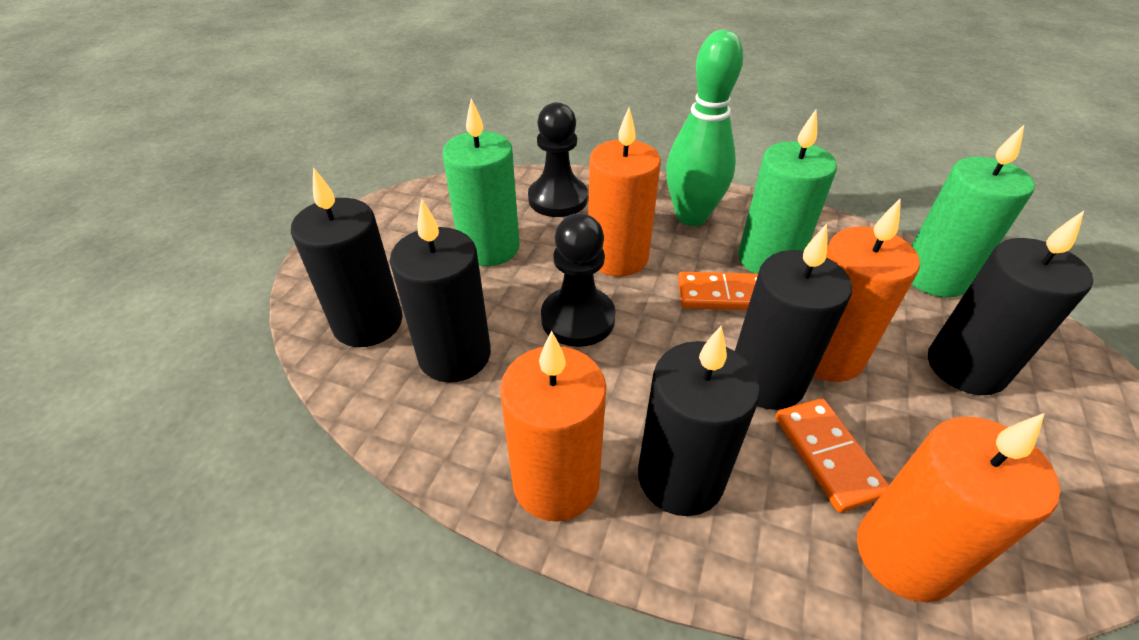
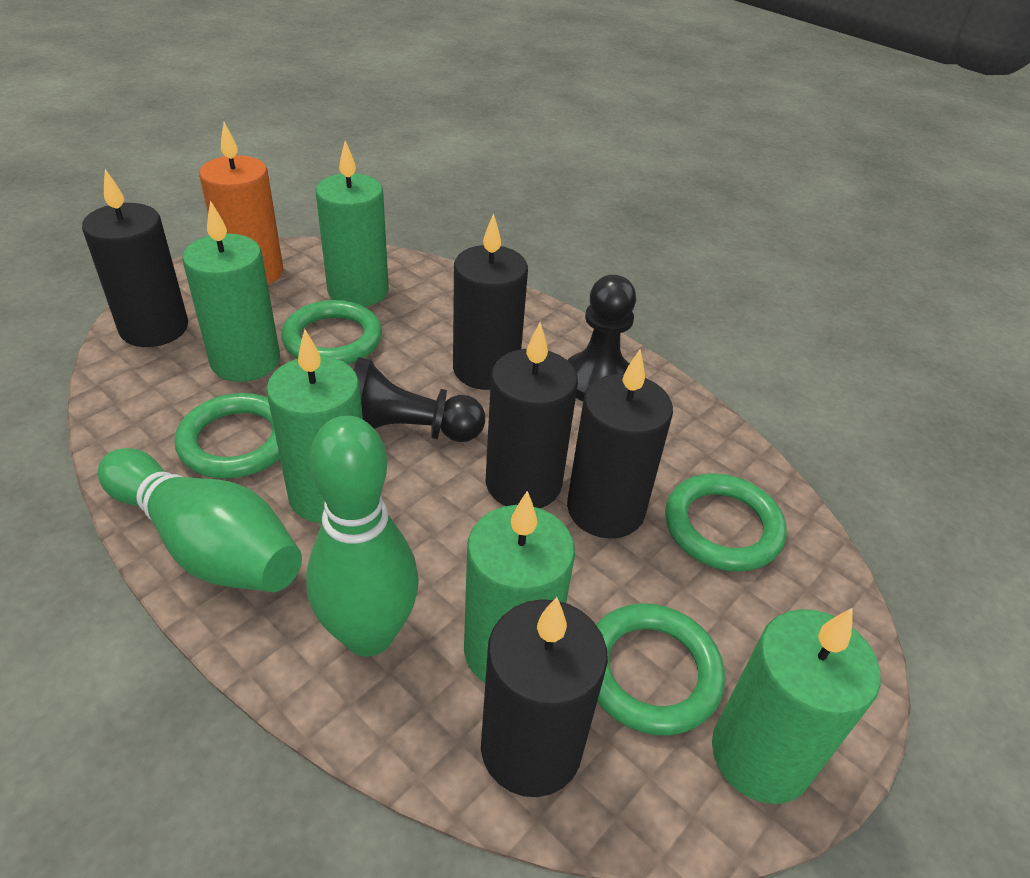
green bowling pin: 1 -> 2
green candle: 3 -> 5
green ring: 0 -> 4
orange candle: 4 -> 1
orange domino: 2 -> 0

